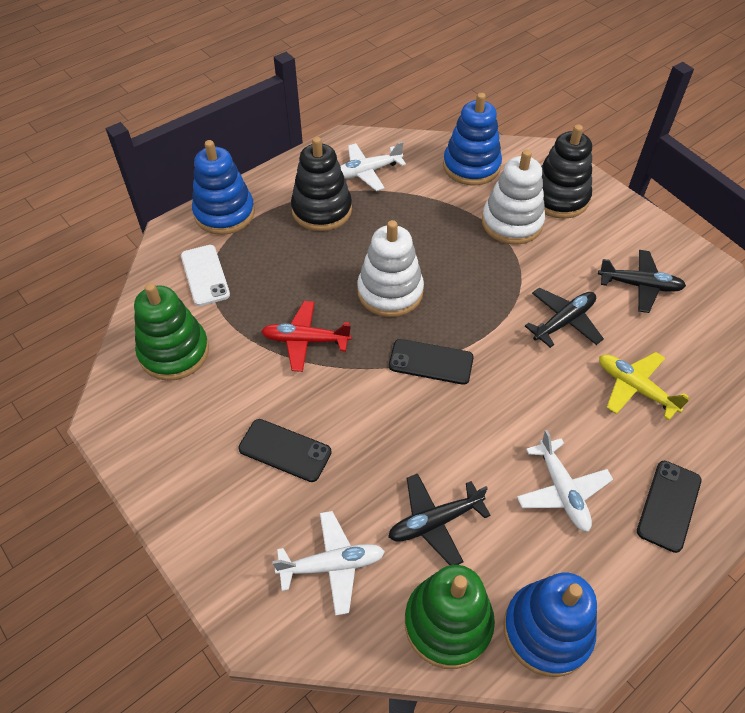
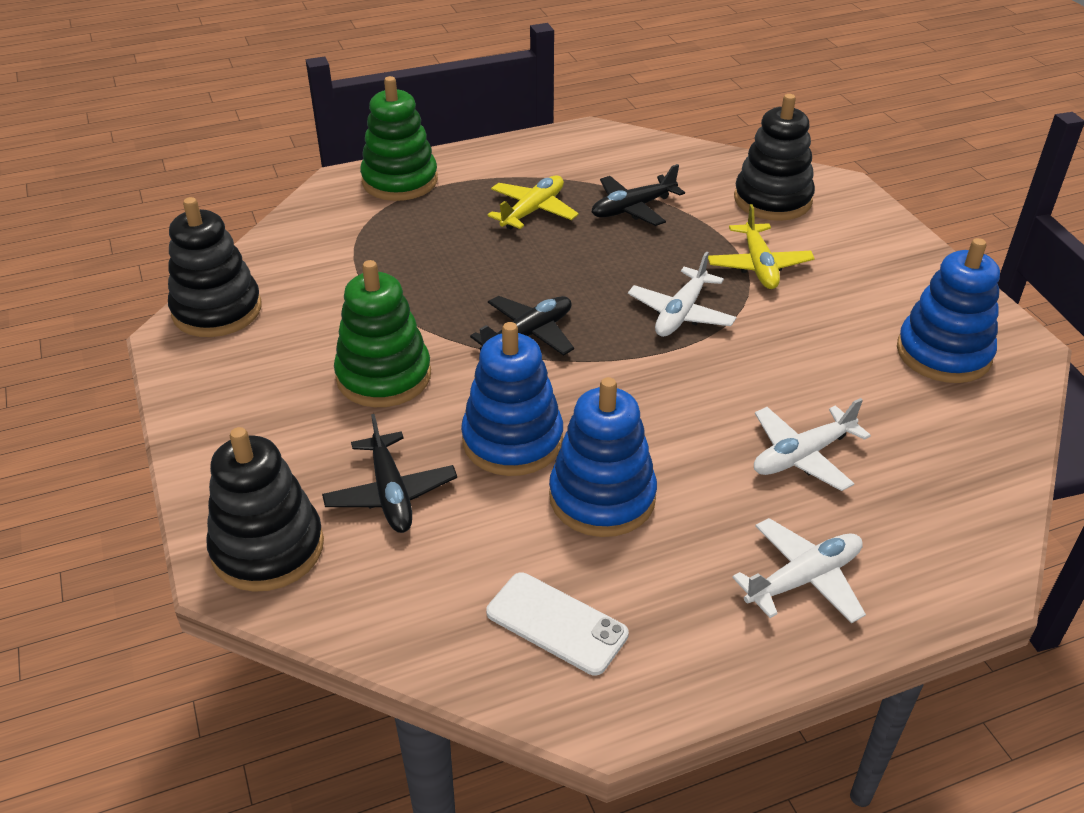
black phone: 3 -> 0
black stacking toy: 2 -> 3
red plane: 1 -> 0
white stacking toy: 2 -> 0
yellow plane: 1 -> 2

